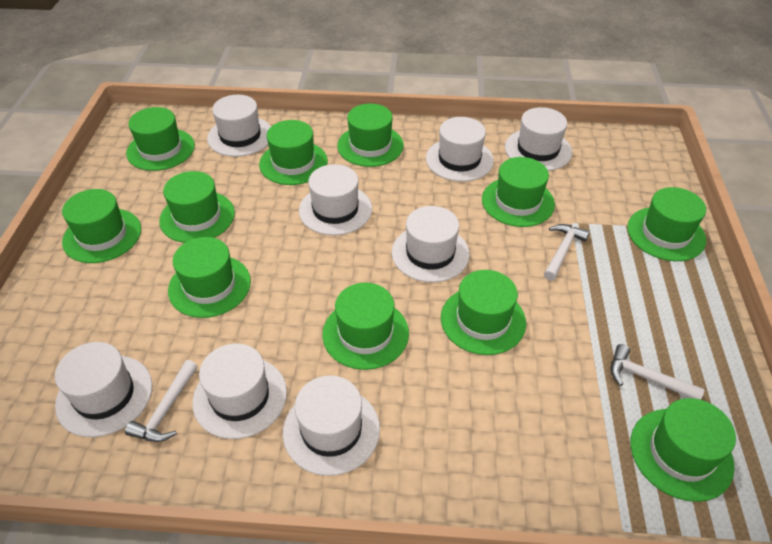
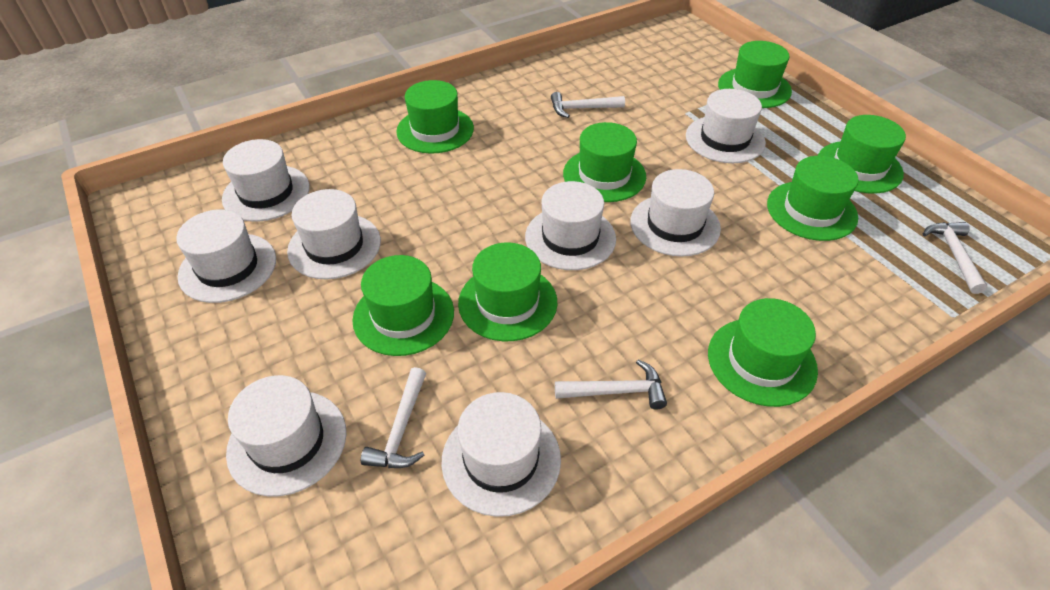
green hat: 11 -> 8
white hammer: 3 -> 4

